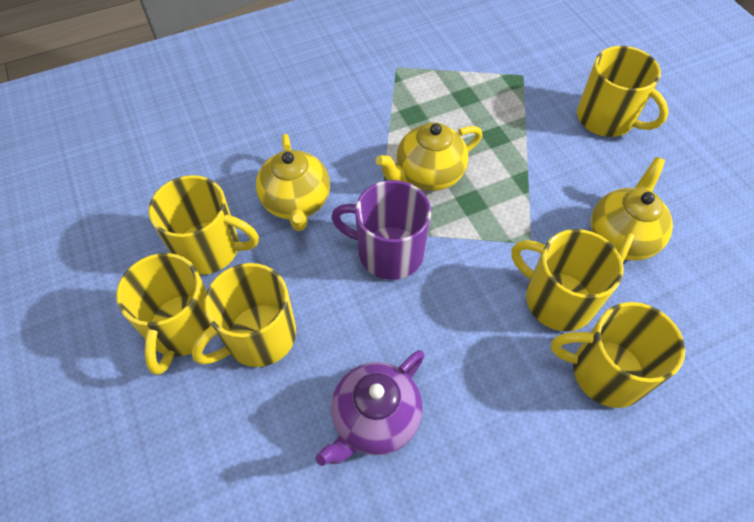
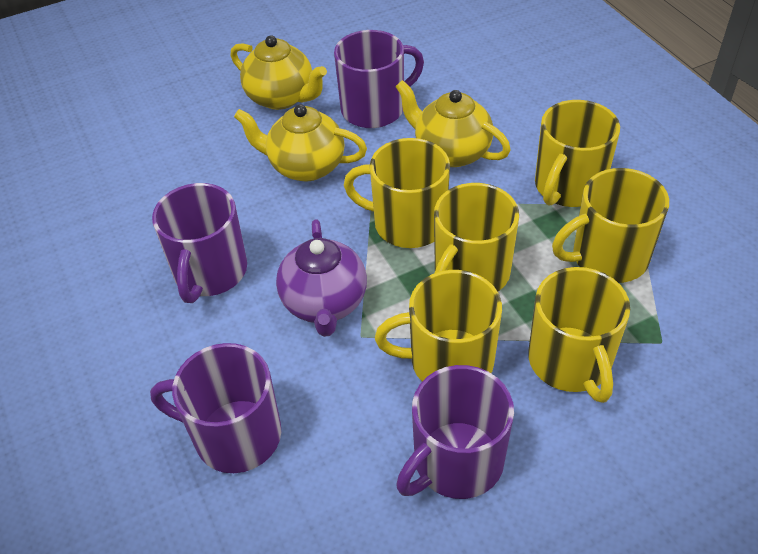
purple mug: 1 -> 4

